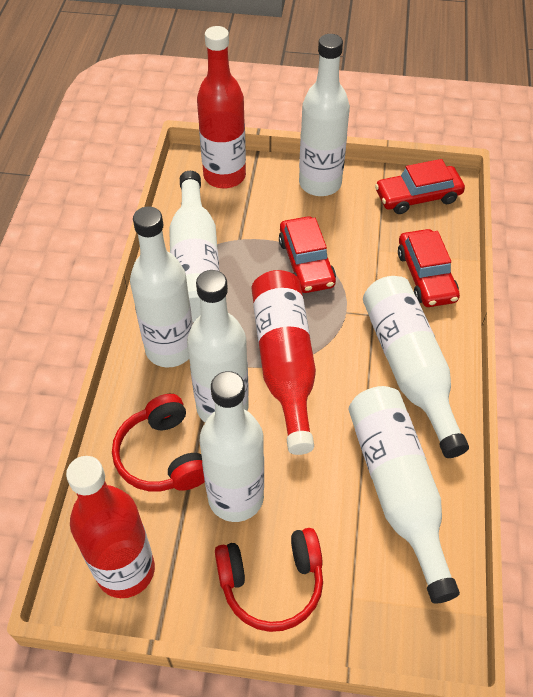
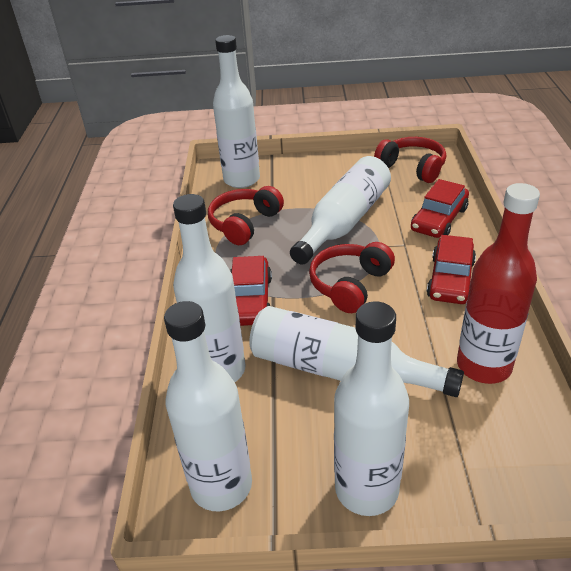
red bottle: 3 -> 1
red headphones: 2 -> 3
white bottle: 7 -> 6

